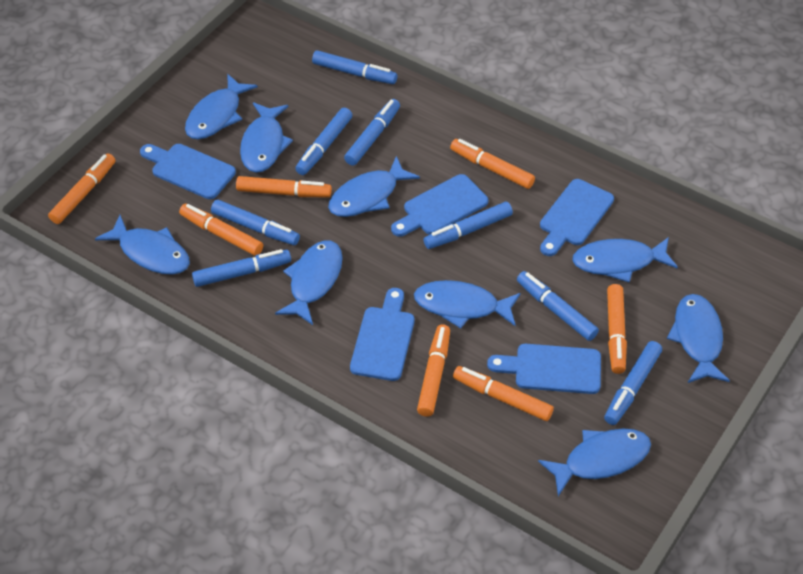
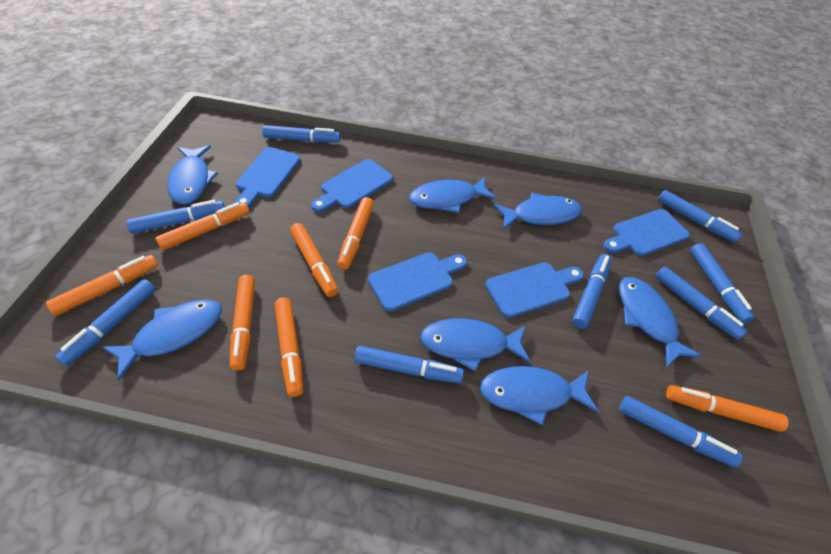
blue fish: 9 -> 7
blue marker: 8 -> 9

